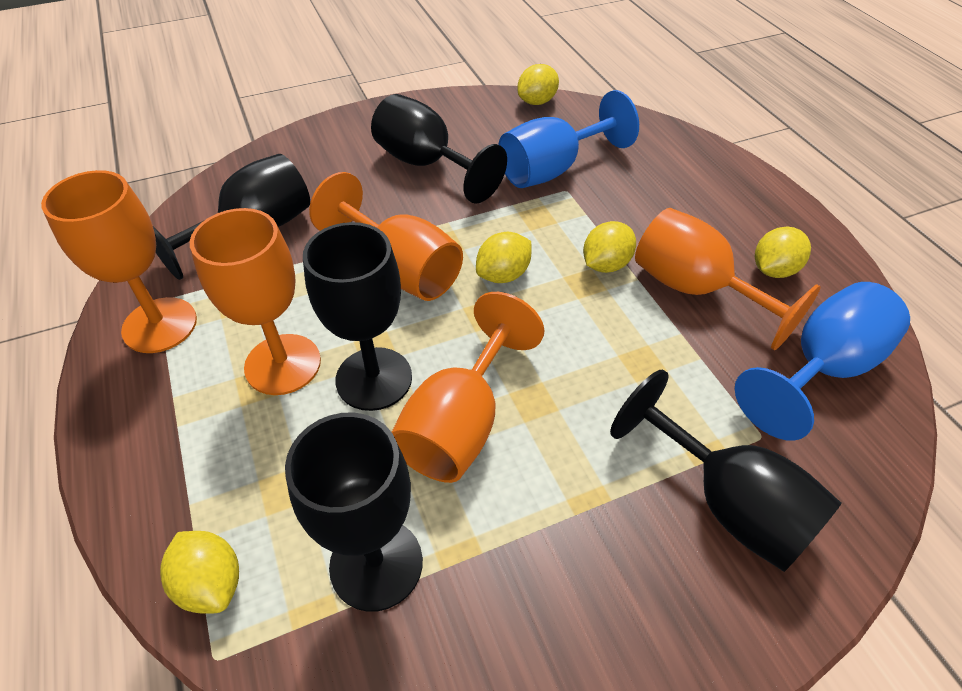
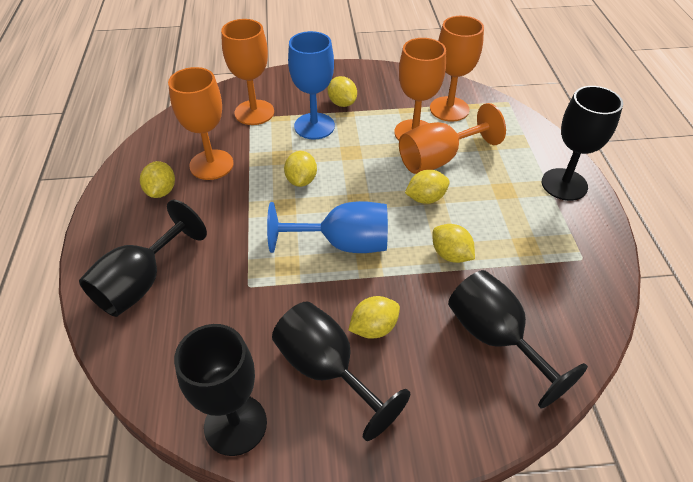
yellow lemon: 5 -> 6

